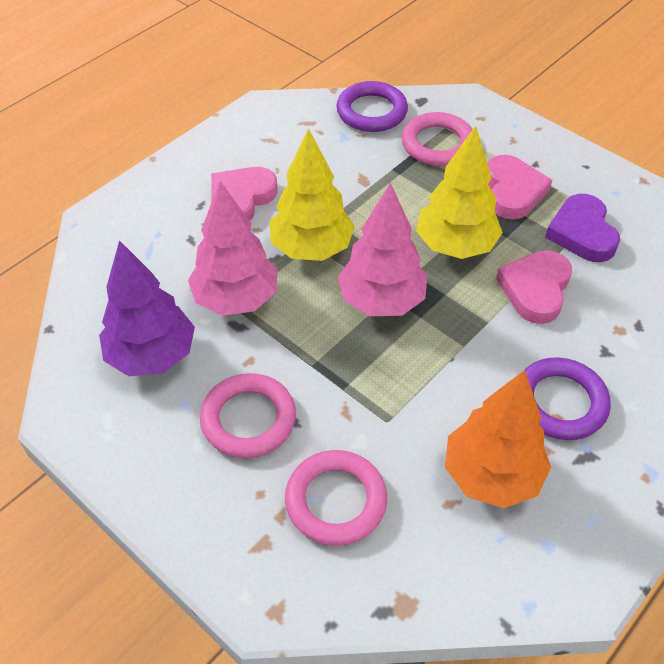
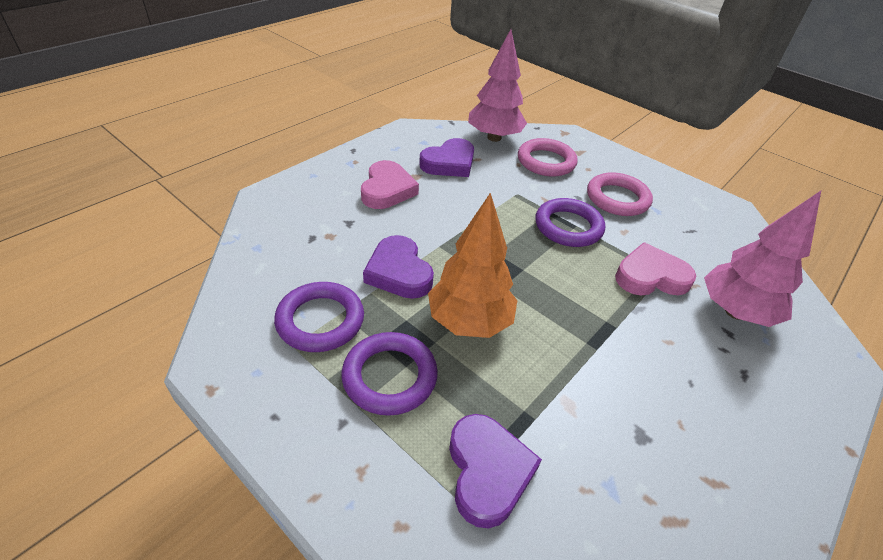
pink heart: 3 -> 2
pink ring: 3 -> 2
purple heart: 1 -> 3
purple ring: 2 -> 3
purple tree: 1 -> 0
yellow tree: 2 -> 0

